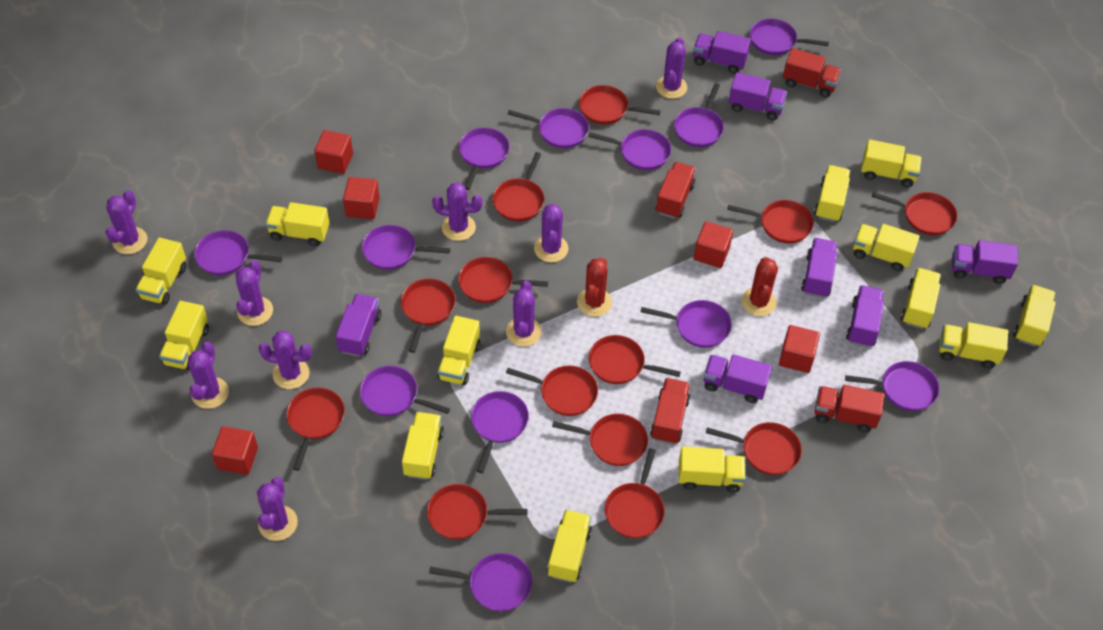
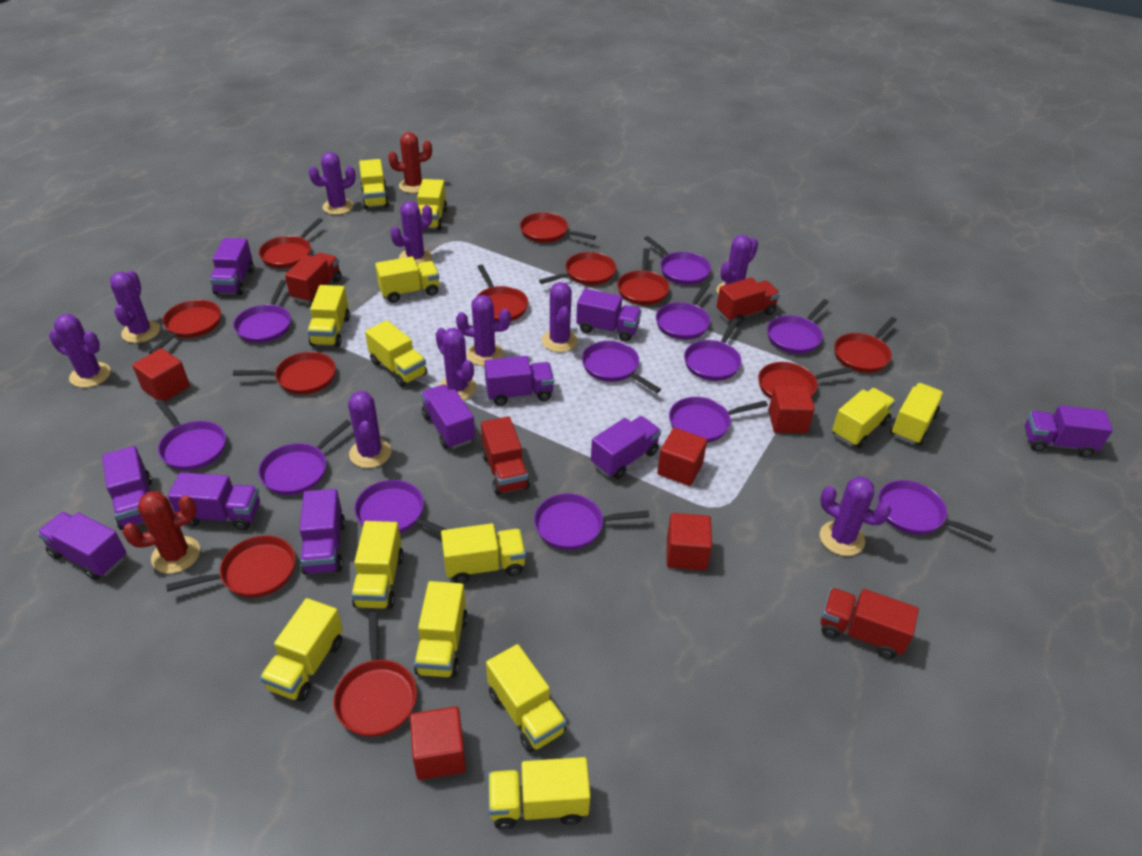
purple cactus: 9 -> 10
purple truck: 7 -> 10
red pan: 13 -> 11

